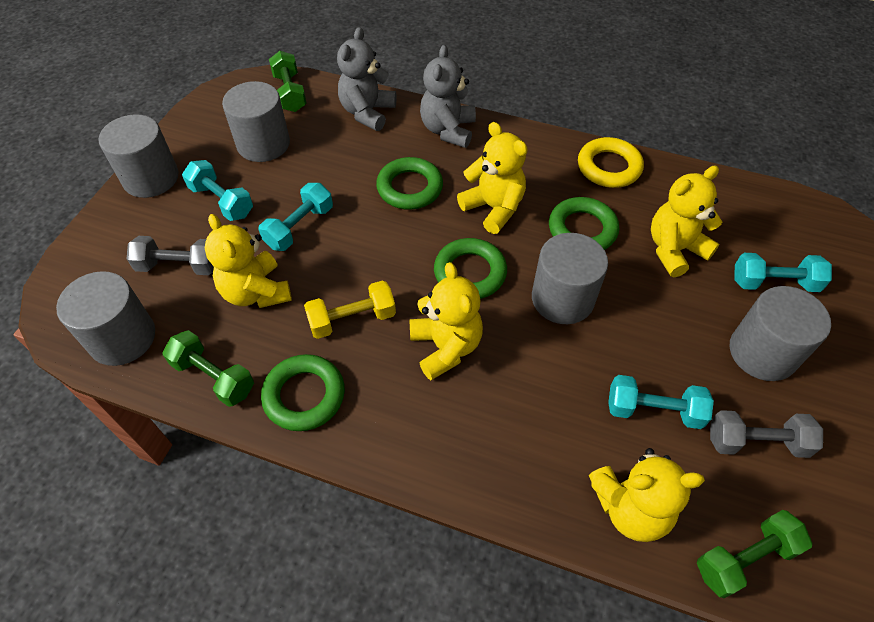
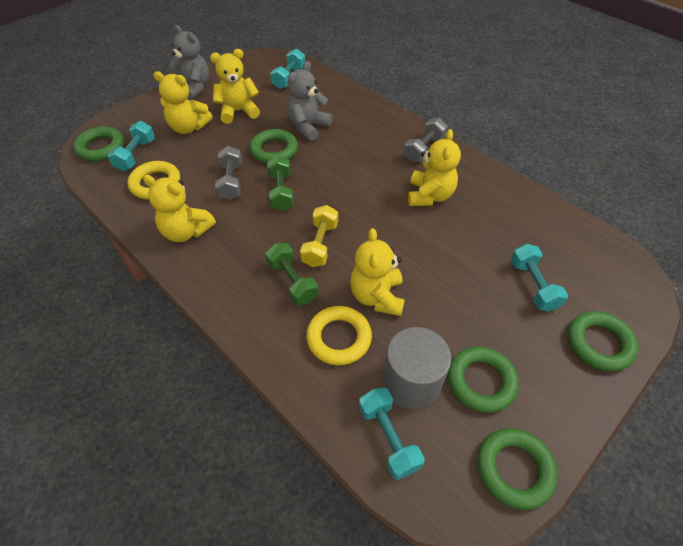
green dumbbell: 3 -> 2
green ring: 4 -> 5
grey cylinder: 5 -> 1
yellow ring: 1 -> 2

